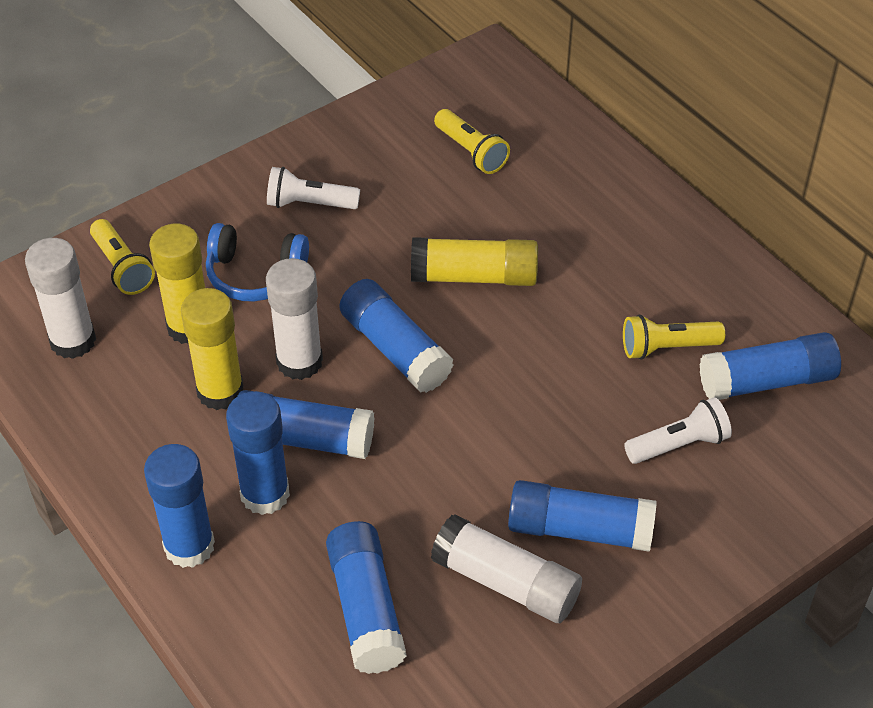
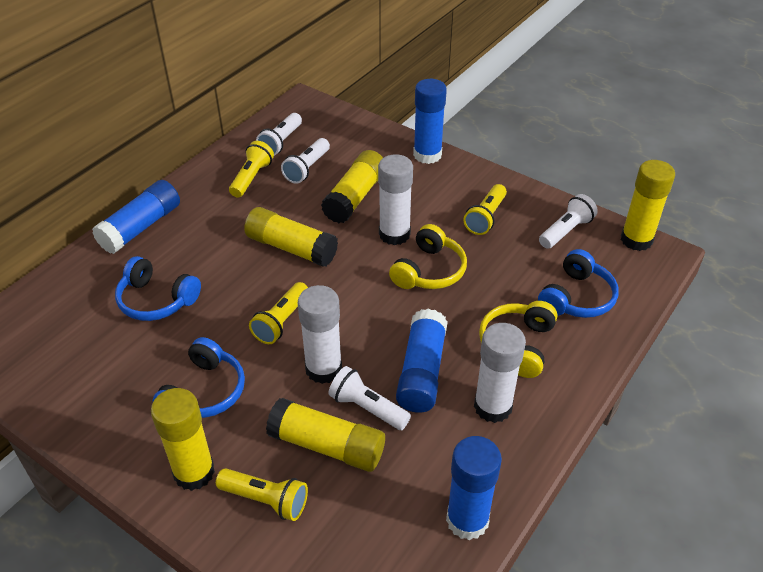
blue glue stick: 7 -> 4
blue headphones: 1 -> 3
white flashlight: 2 -> 4
yellow flashlight: 3 -> 4
yellow glue stick: 3 -> 5
yellow headphones: 0 -> 2

